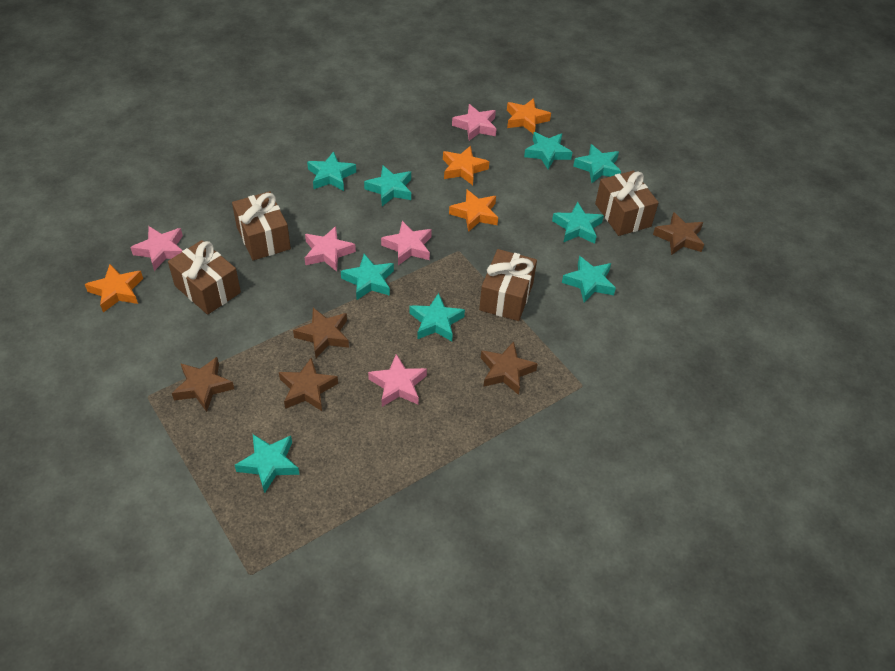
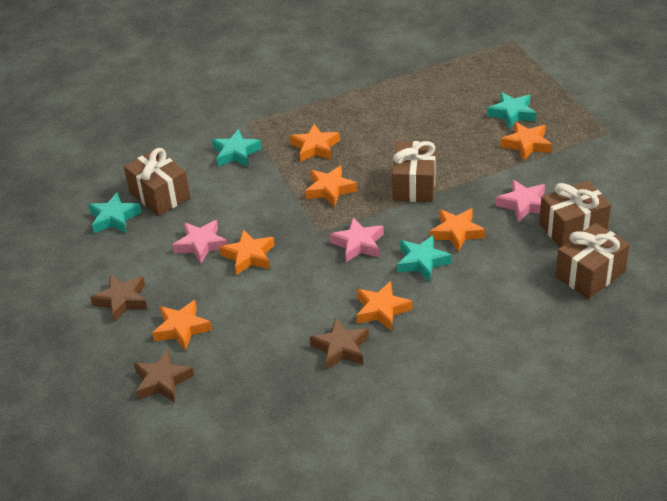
brown star: 5 -> 3
orange star: 4 -> 7
pink star: 5 -> 3
turquoise star: 9 -> 4

